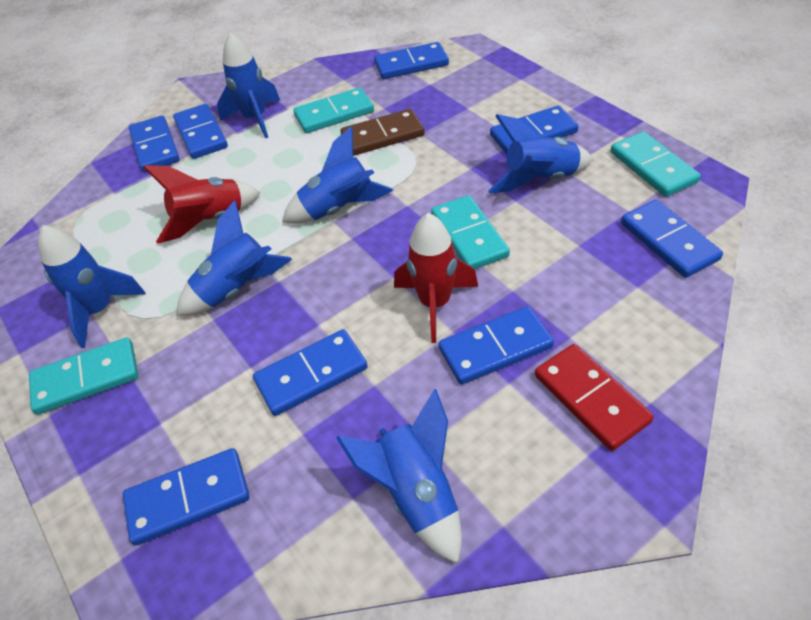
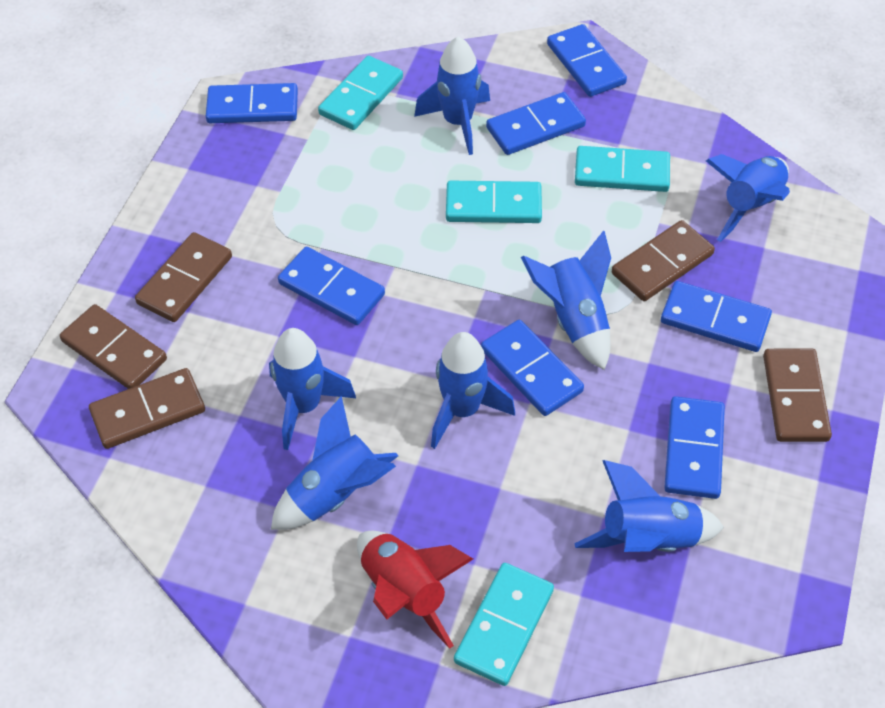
blue domino: 8 -> 7
blue rocket: 6 -> 7
brown domino: 1 -> 5
red domino: 1 -> 0
red rocket: 2 -> 1

